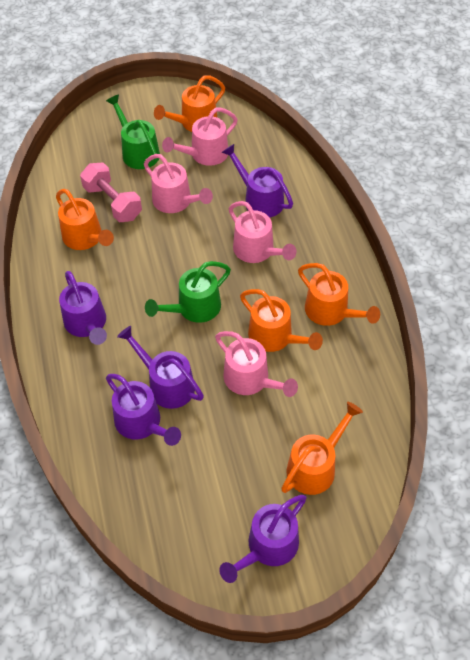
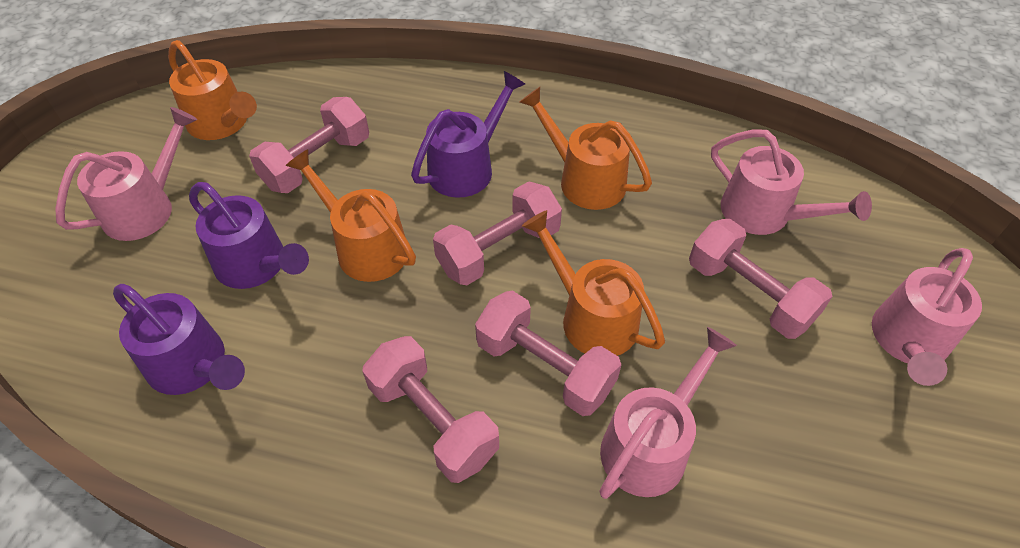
green watering can: 2 -> 0
orange watering can: 5 -> 4
pink dumbbell: 1 -> 5
purple watering can: 5 -> 3

